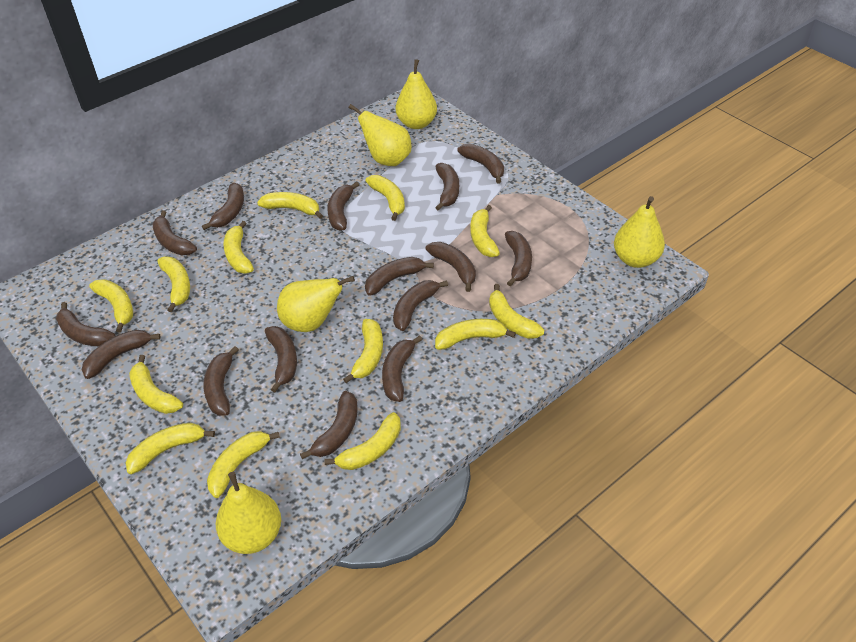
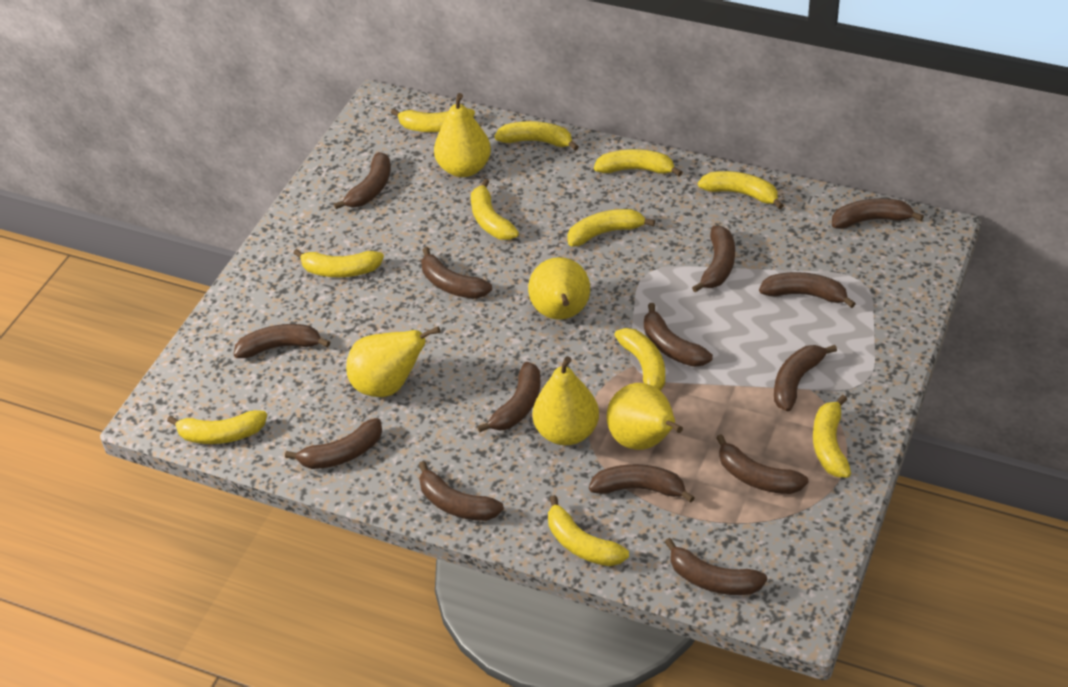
brown banana: 15 -> 14
yellow banana: 13 -> 11

